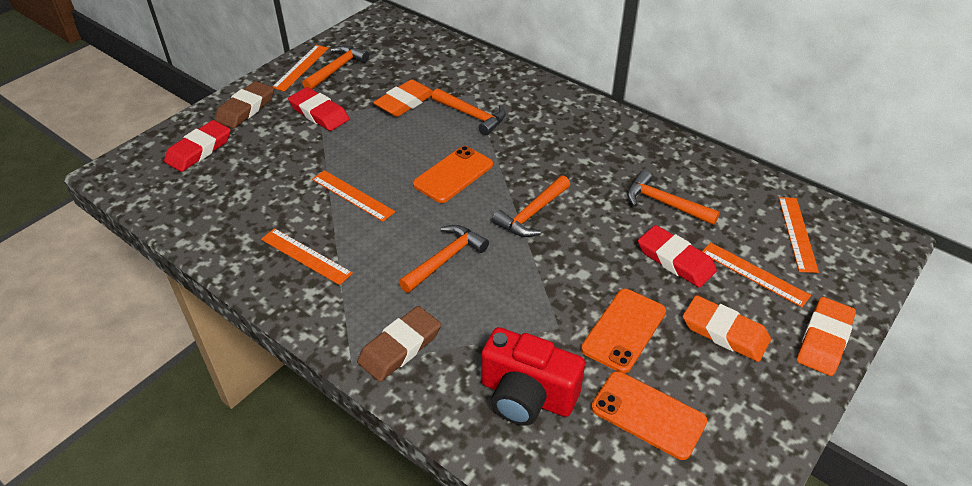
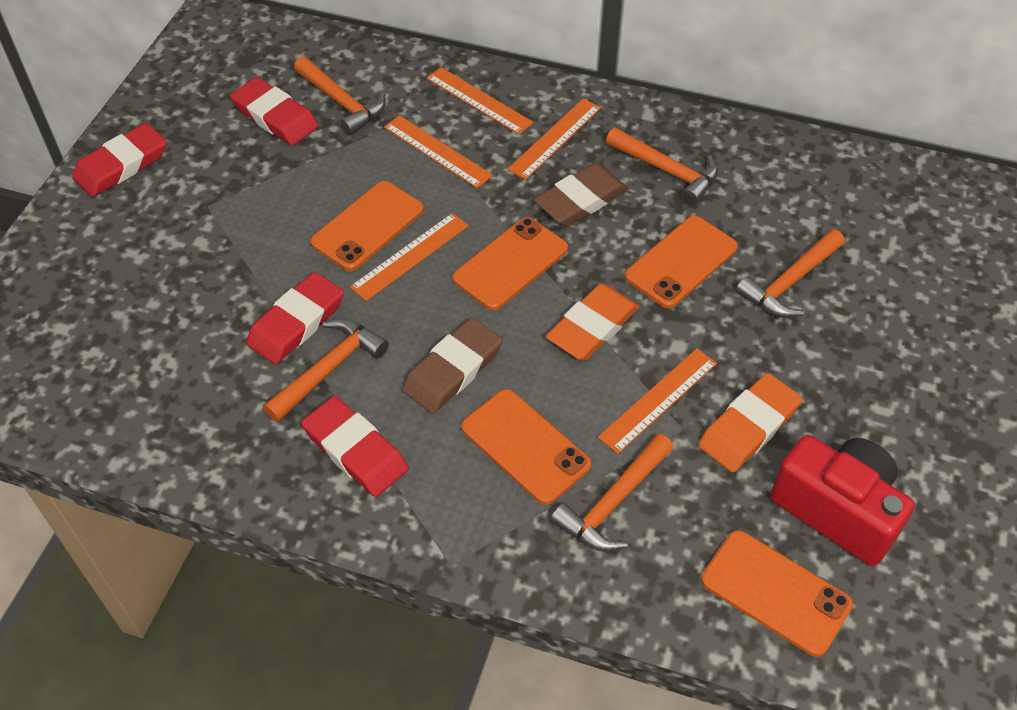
orange eraser: 3 -> 2
orange phone: 3 -> 5
red eraser: 3 -> 4

